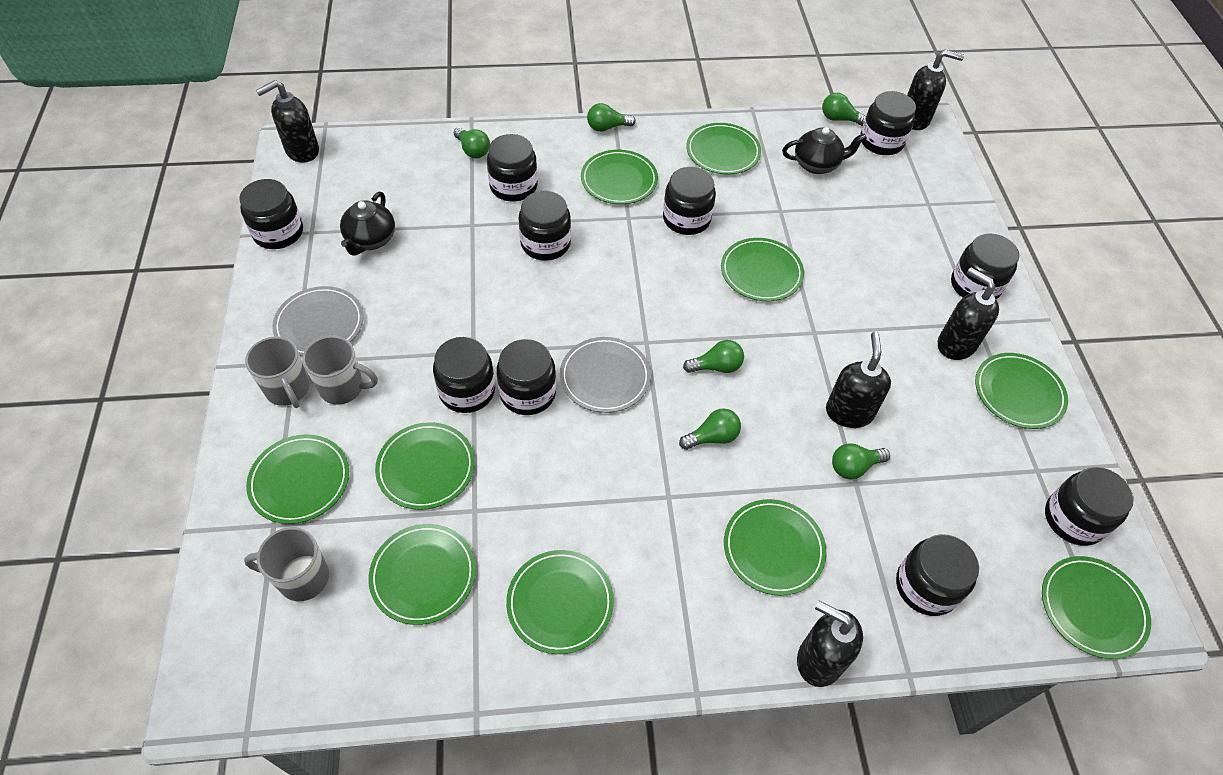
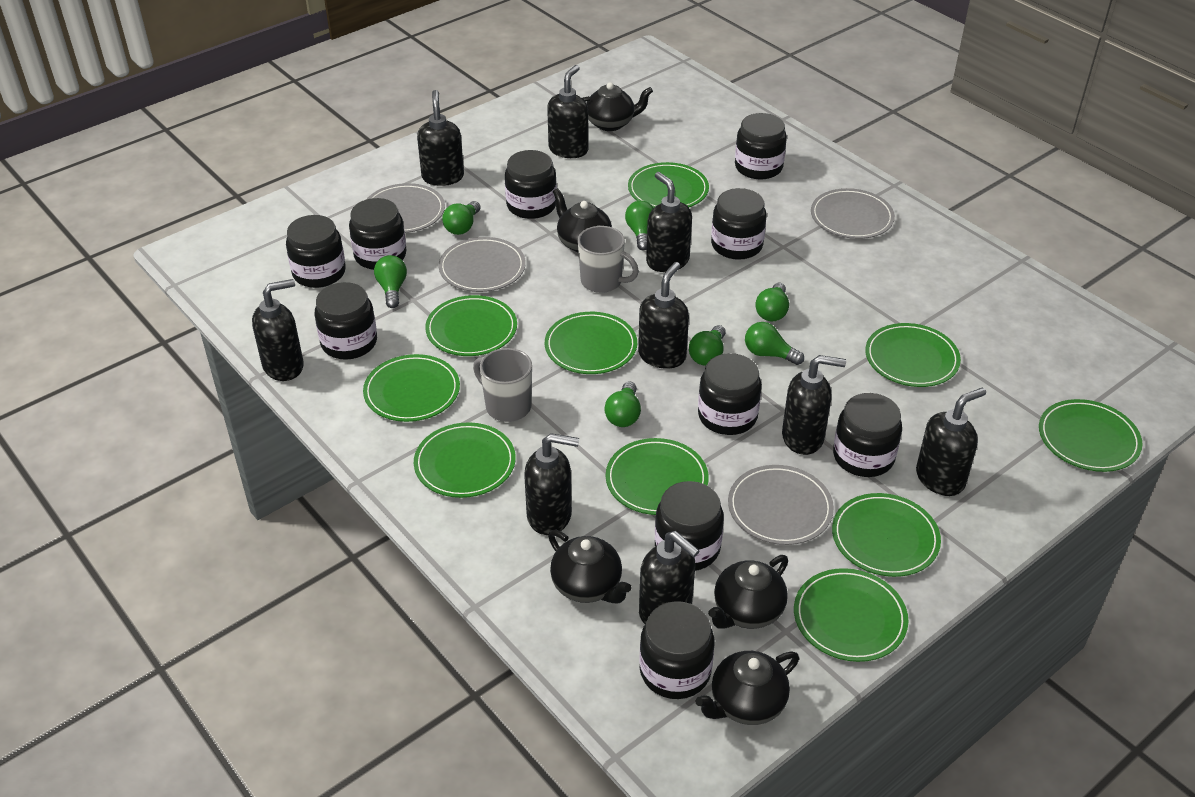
black soap dispenser: 5 -> 9
black teapot: 2 -> 5
green light bulb: 6 -> 7
grey mug: 3 -> 2
grey plate: 2 -> 4

